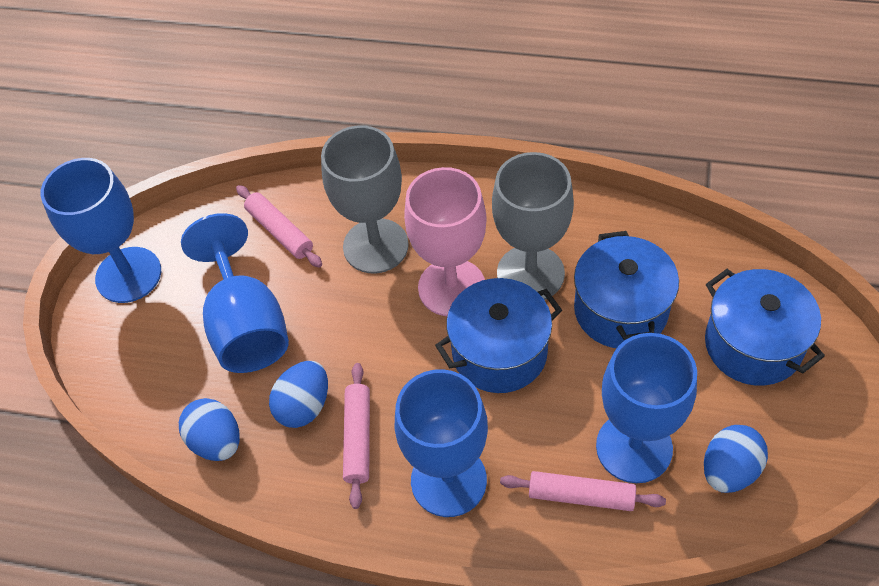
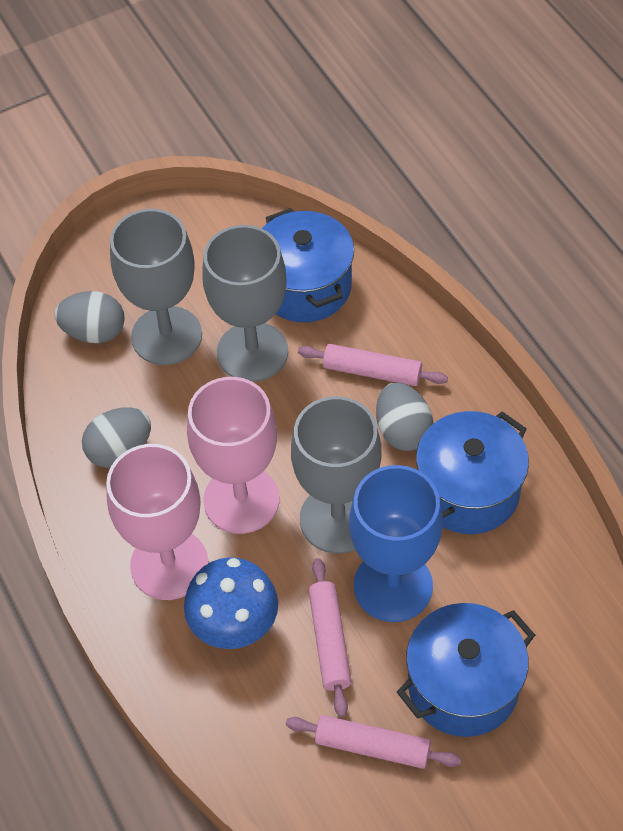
blue egg: 3 -> 0
blue goblet: 4 -> 1
blue mushroom: 0 -> 1
grey egg: 0 -> 3
grey goblet: 2 -> 3
pink goblet: 1 -> 2

